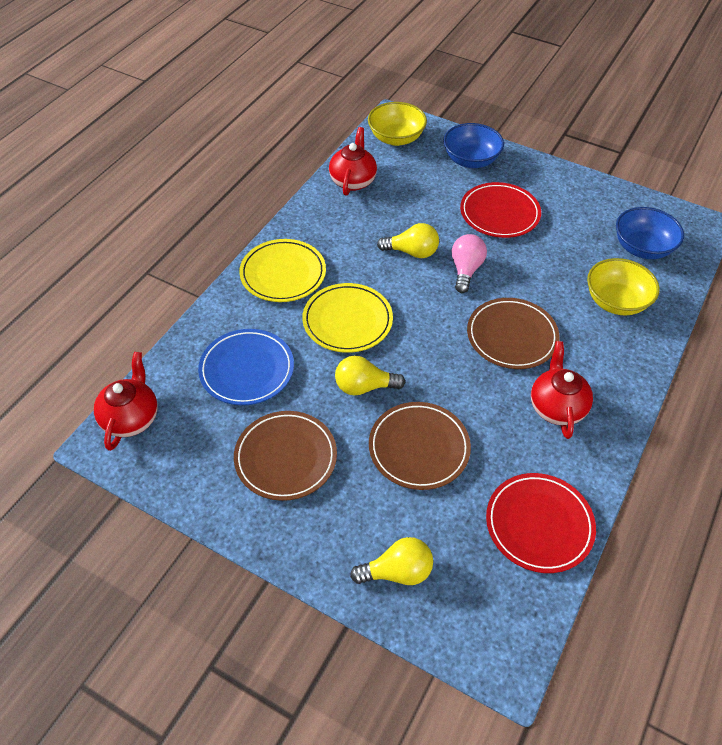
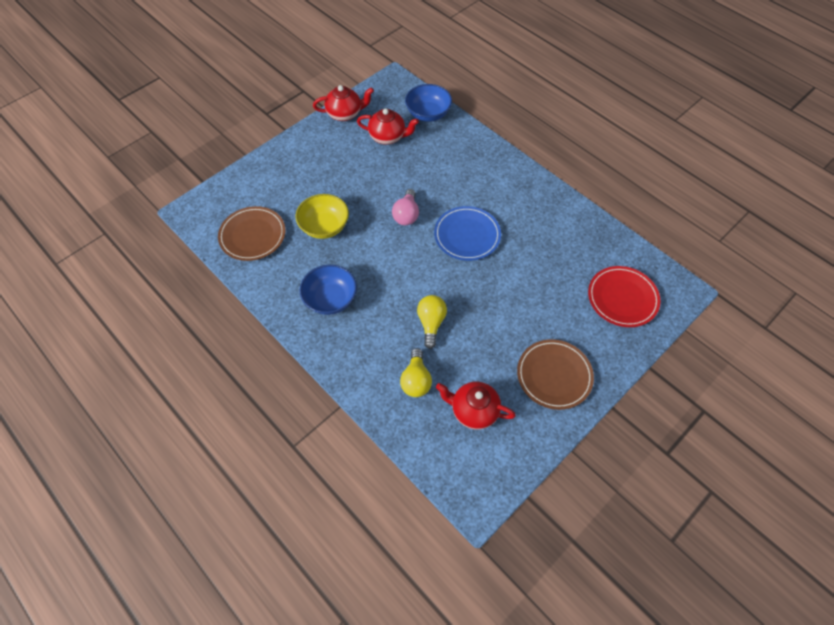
brown plate: 3 -> 2
red plate: 2 -> 1
yellow bowl: 2 -> 1
yellow light bulb: 3 -> 2
yellow plate: 2 -> 0

